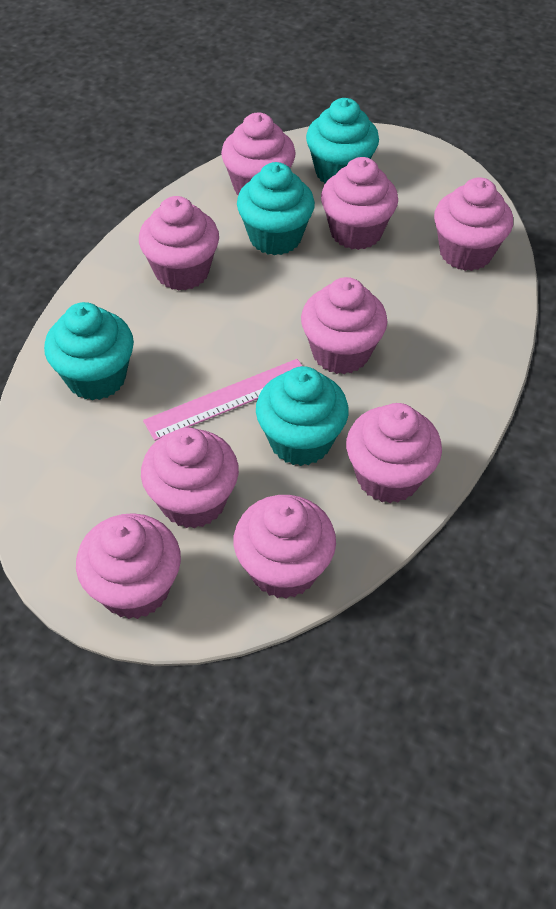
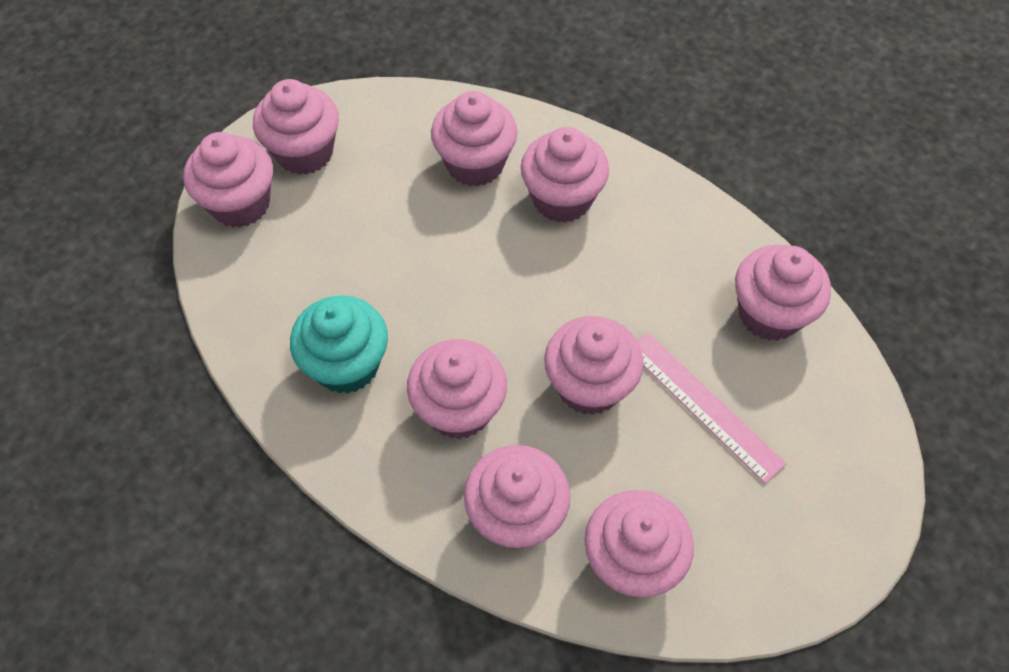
turquoise cupcake: 4 -> 1

